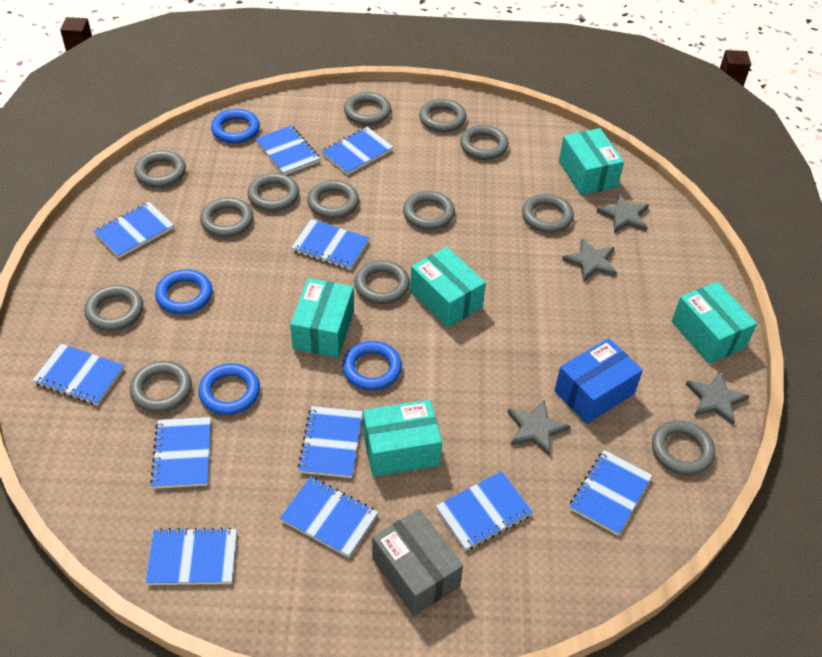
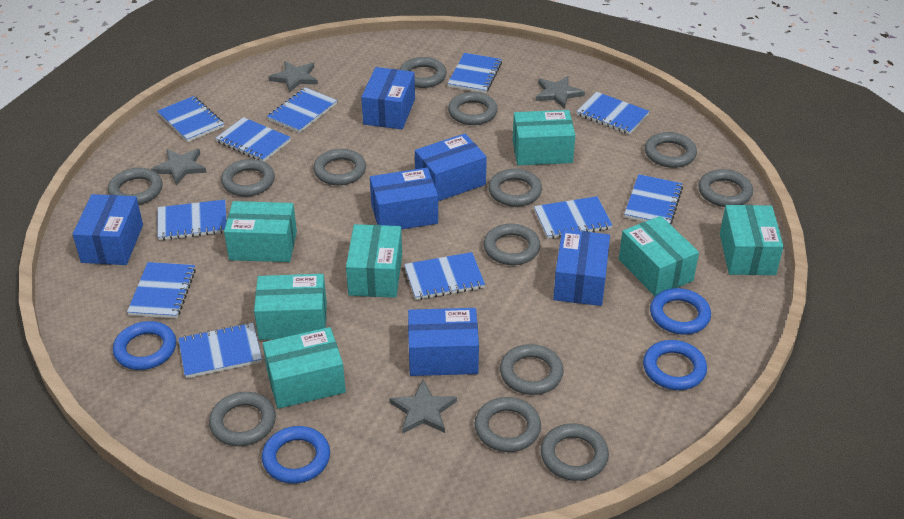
blue box: 1 -> 6
grey box: 1 -> 0
turquoise box: 5 -> 7

